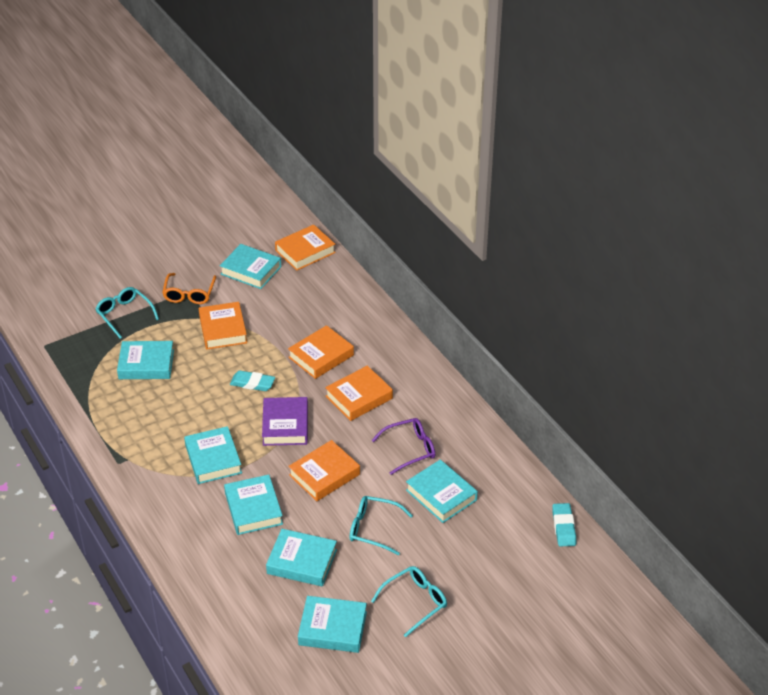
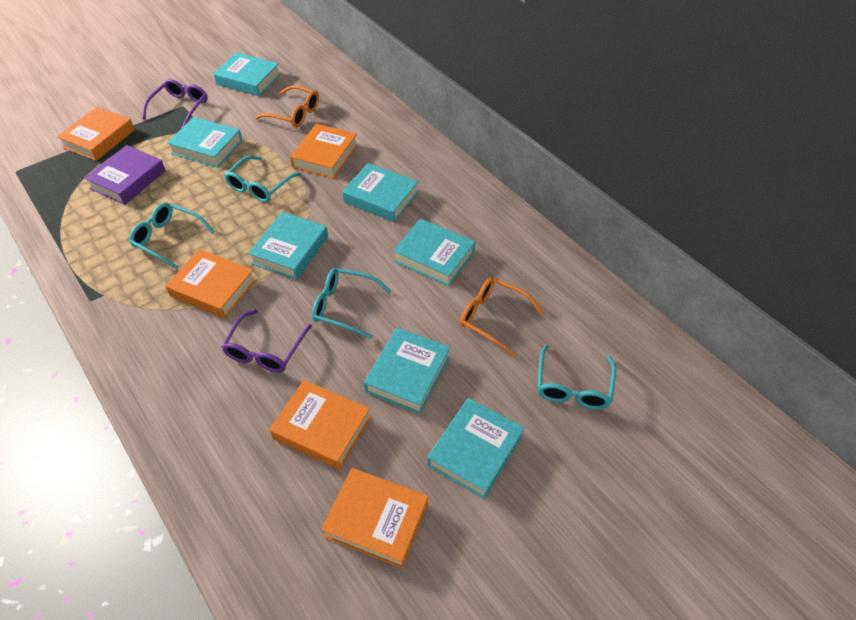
orange glasses: 1 -> 2
purple glasses: 1 -> 2
turquoise eraser: 2 -> 0
turquoise glasses: 3 -> 4

